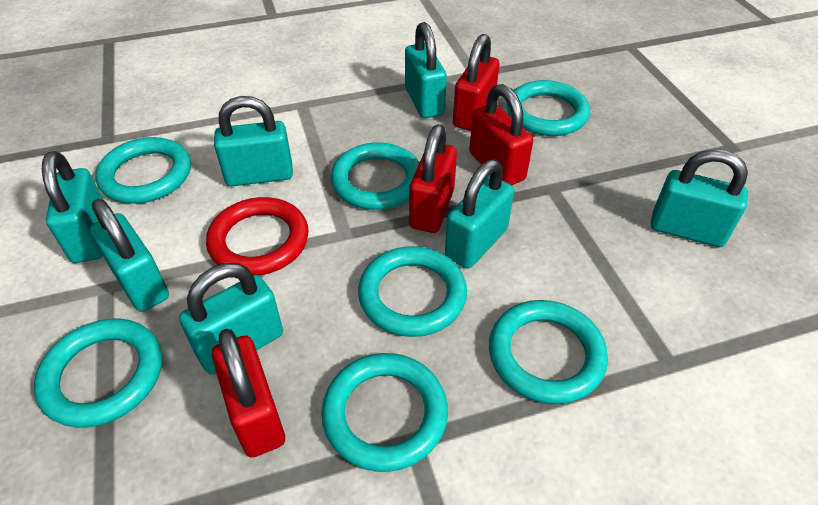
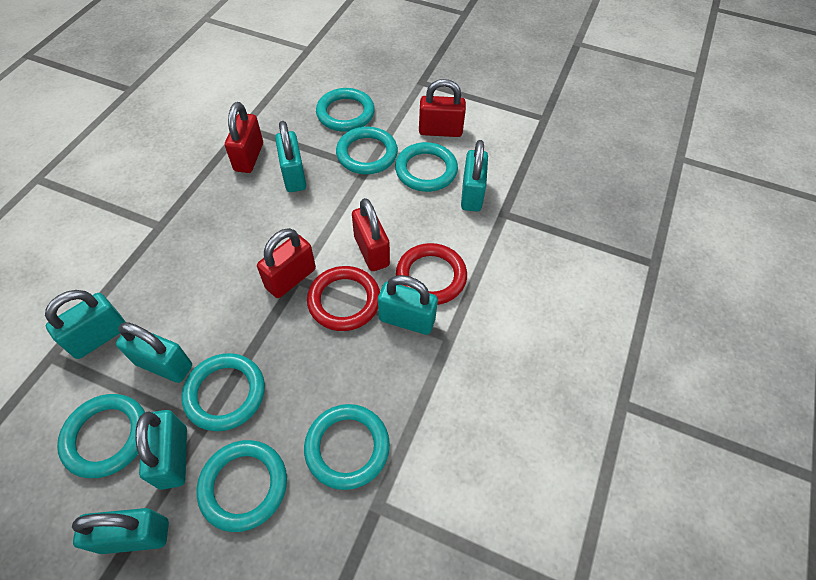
red ring: 1 -> 2

